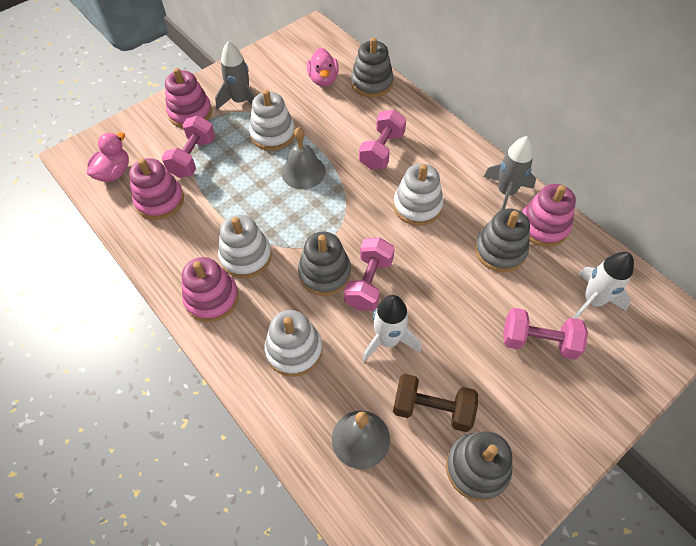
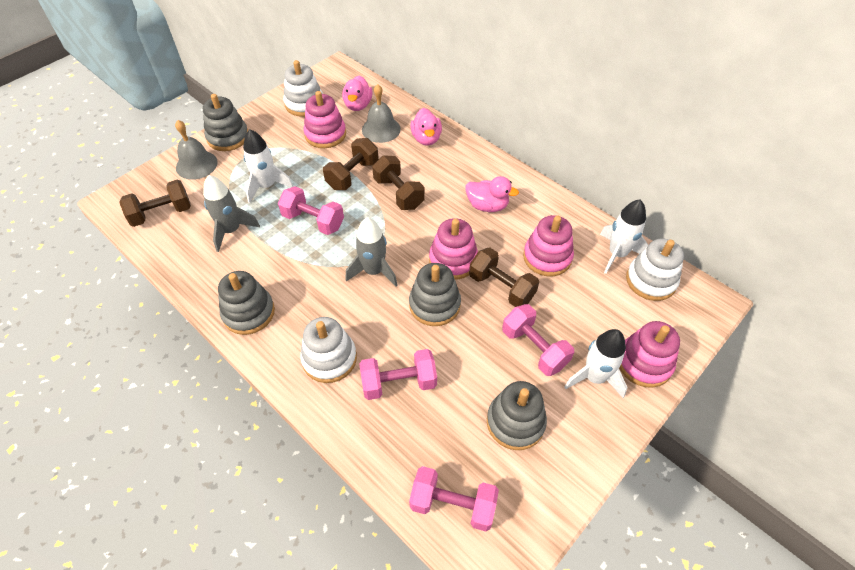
brown dumbbell: 1 -> 4
pink duck: 2 -> 3
white rocket: 2 -> 3
white stacking toy: 4 -> 3

